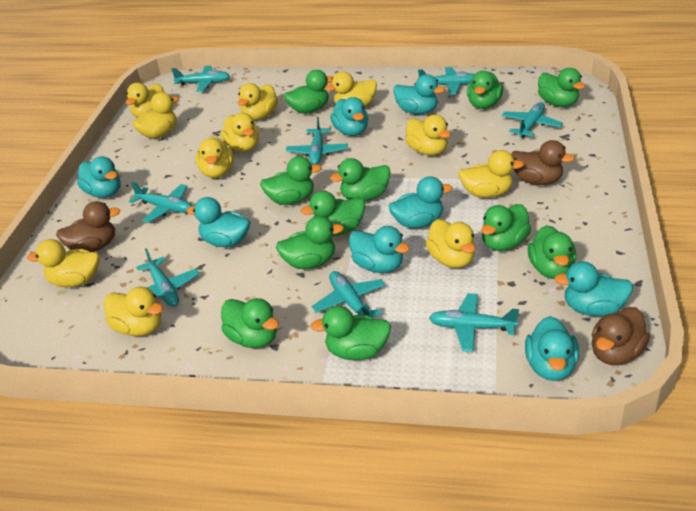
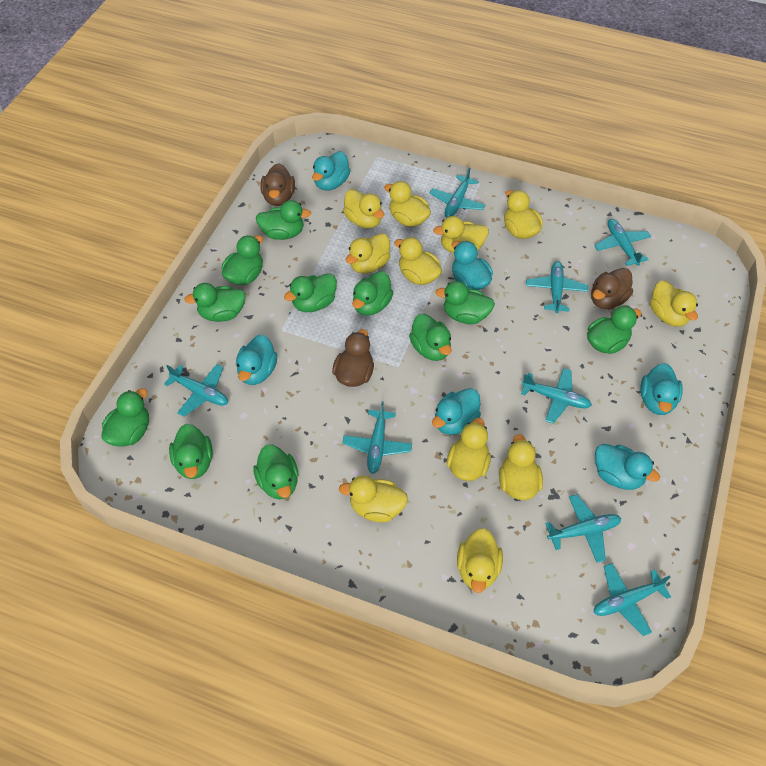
turquoise duck: 8 -> 6

